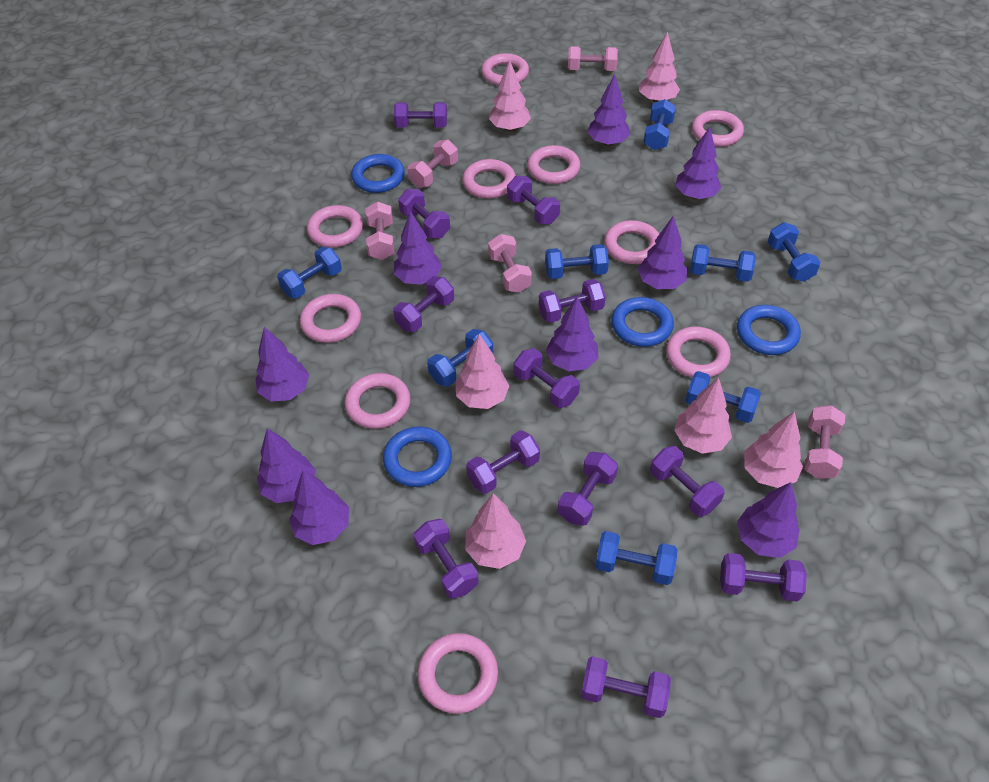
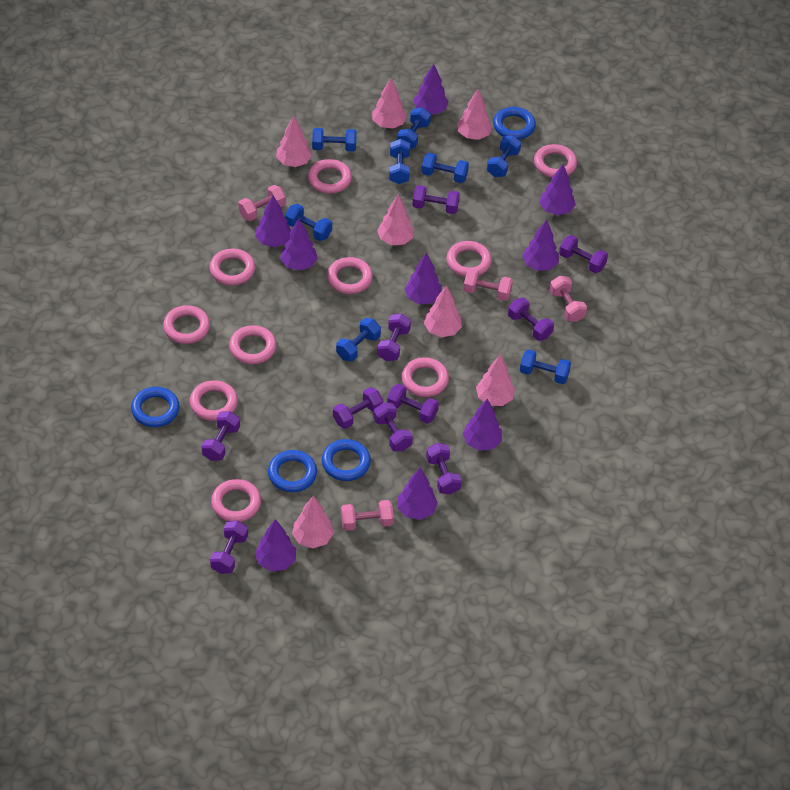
pink dumbbell: 5 -> 4
pink tree: 6 -> 7
purple dumbbell: 12 -> 10

